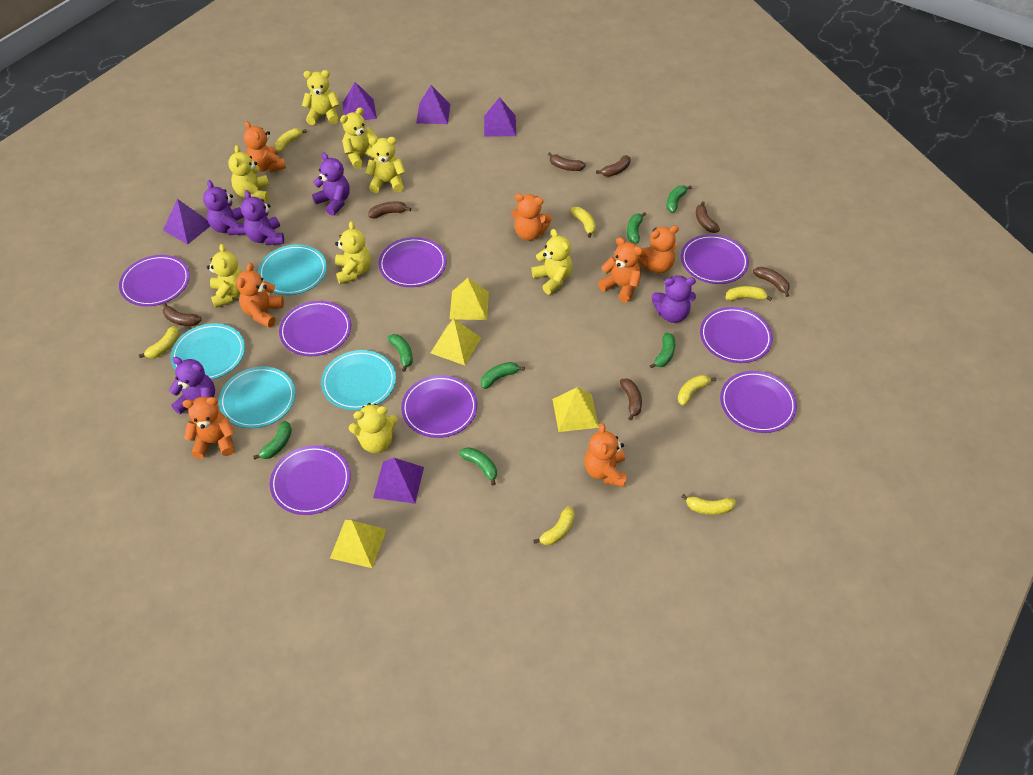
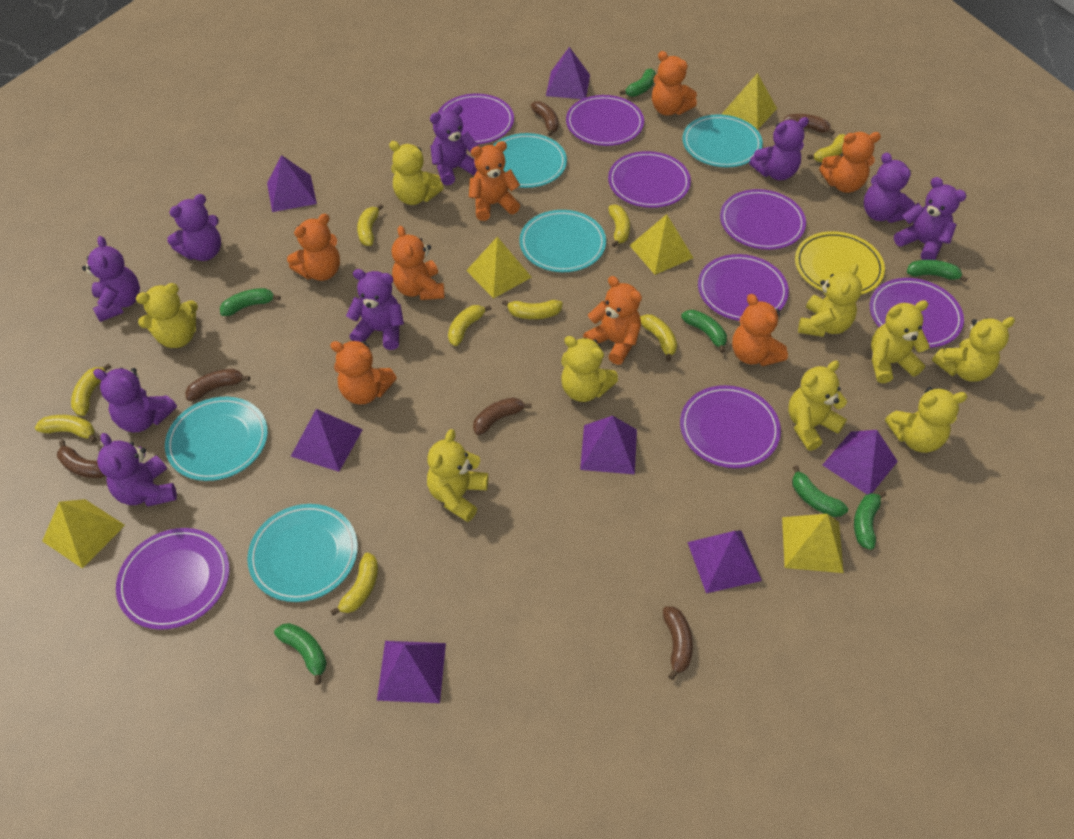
brown banana: 7 -> 6
orange teddy bear: 7 -> 8
purple pyramid: 5 -> 7
purple teddy bear: 5 -> 9
turquoise plate: 4 -> 5
yellow banana: 7 -> 9
yellow plate: 0 -> 1
yellow pyramid: 4 -> 5
yellow teddy bear: 8 -> 9

